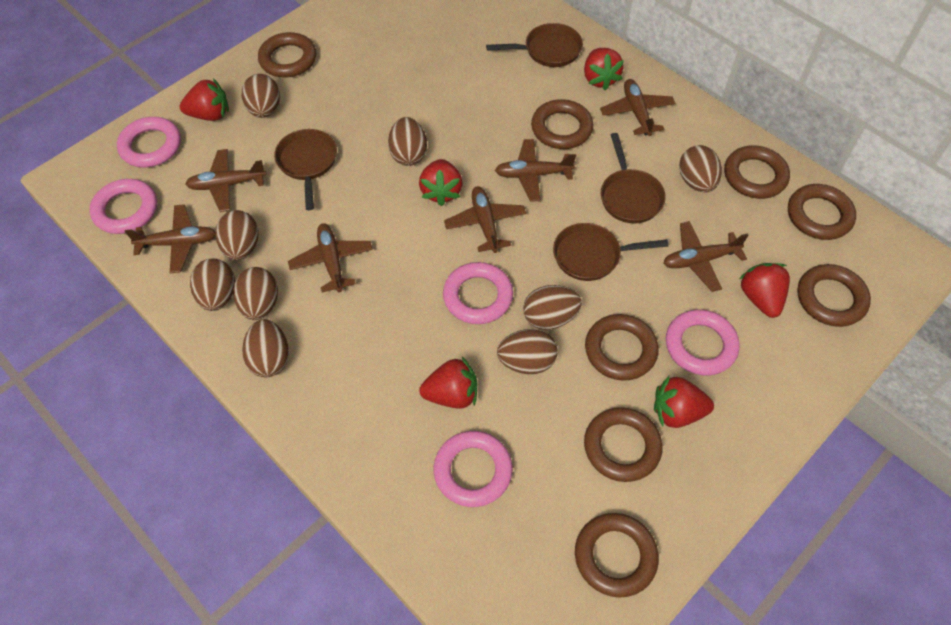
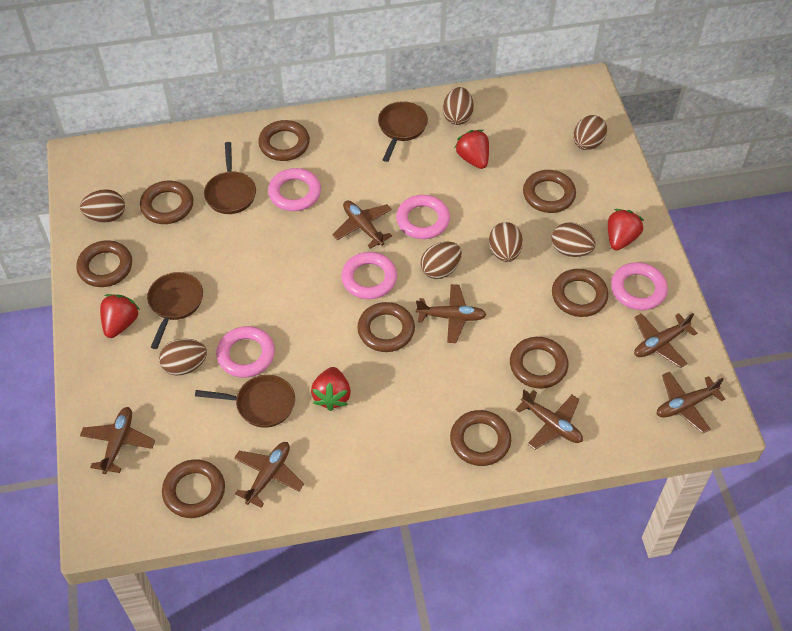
brown egg: 9 -> 7
brown ring: 8 -> 9
red strawberry: 6 -> 4

